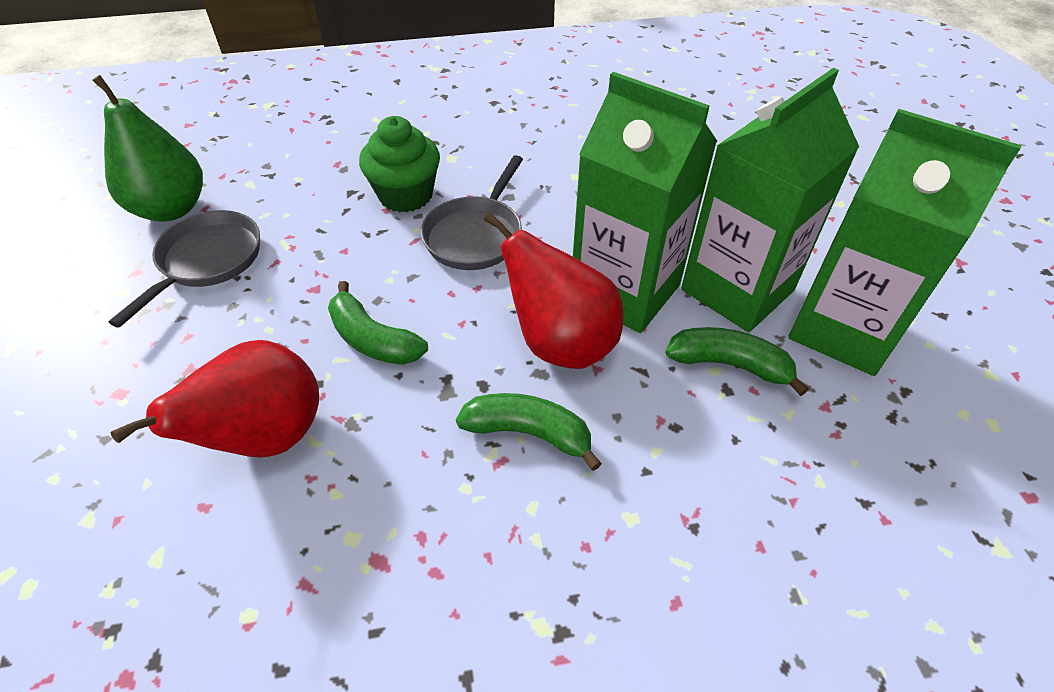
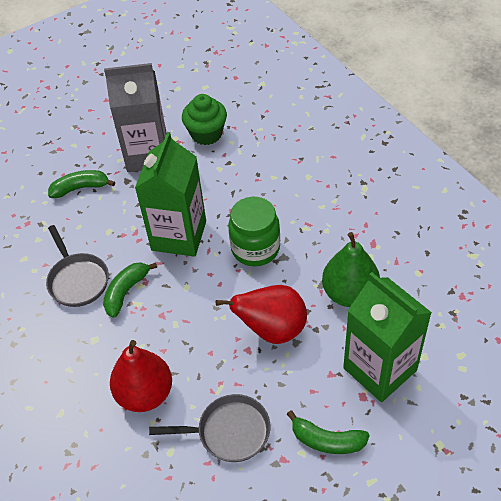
green carton: 3 -> 2
green jar: 0 -> 1
grey carton: 0 -> 1

